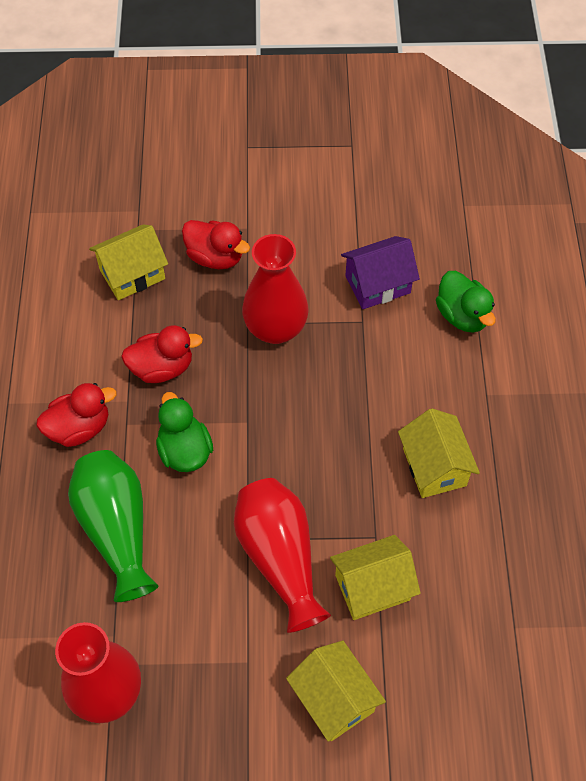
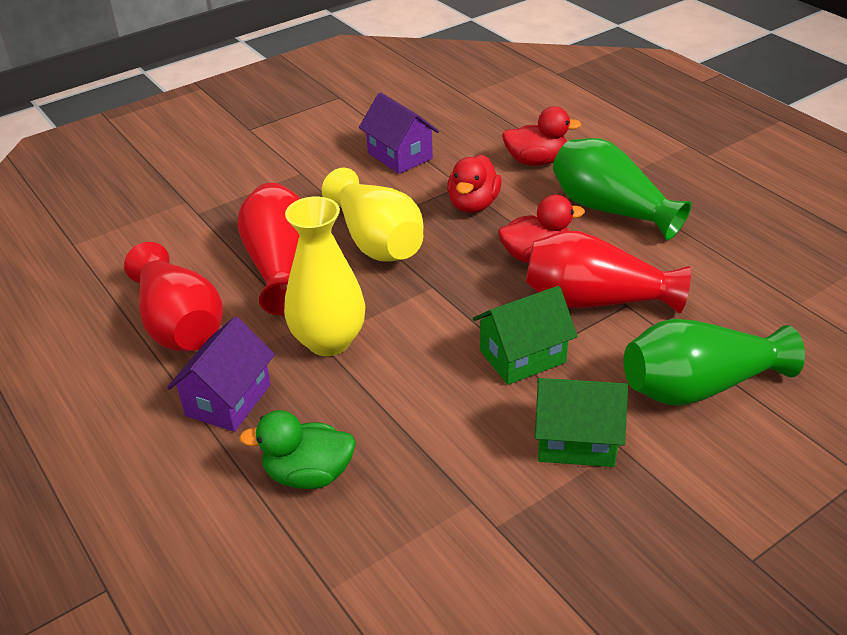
green duck: 2 -> 1
green house: 0 -> 2
green vase: 1 -> 2
purple house: 1 -> 2
yellow house: 4 -> 0
yellow vase: 0 -> 2

